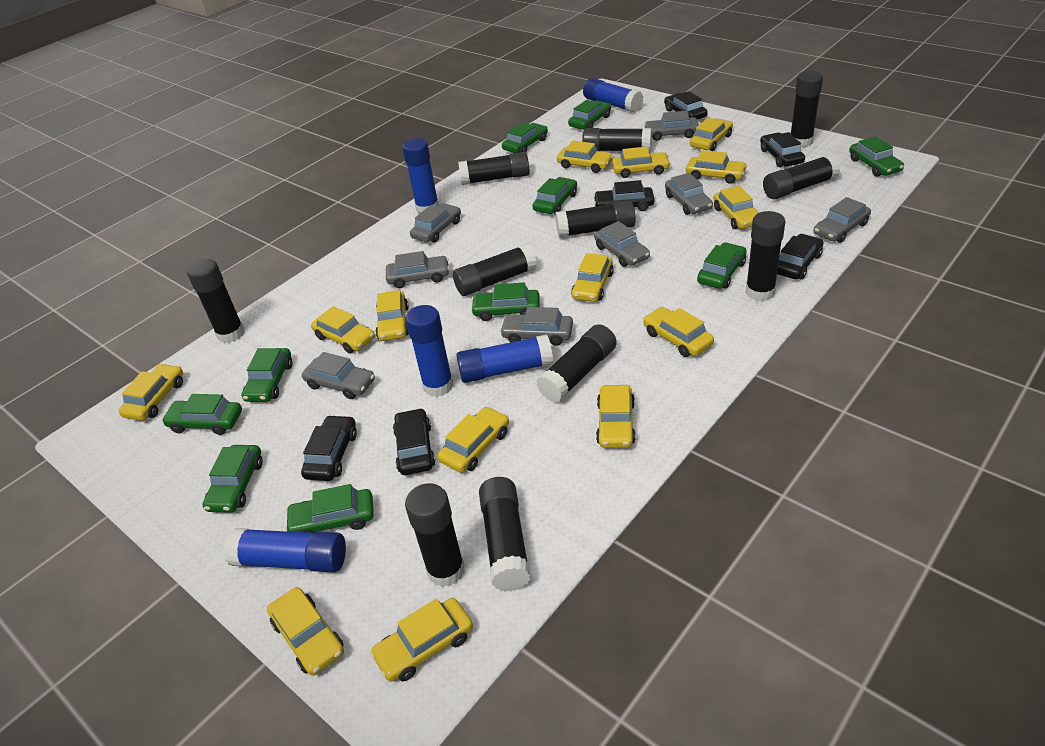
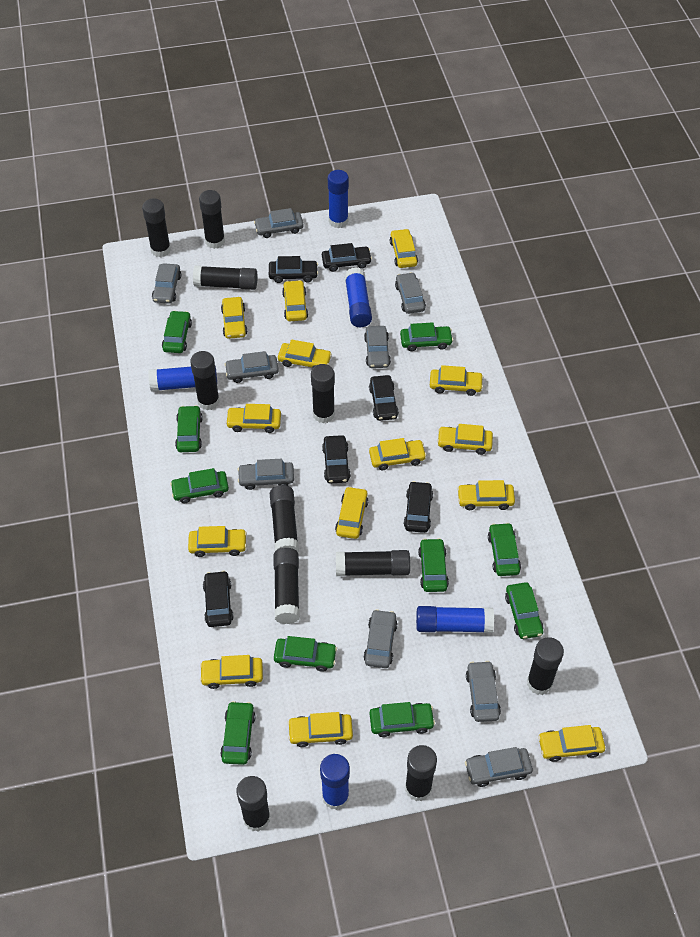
grey car: 8 -> 9

